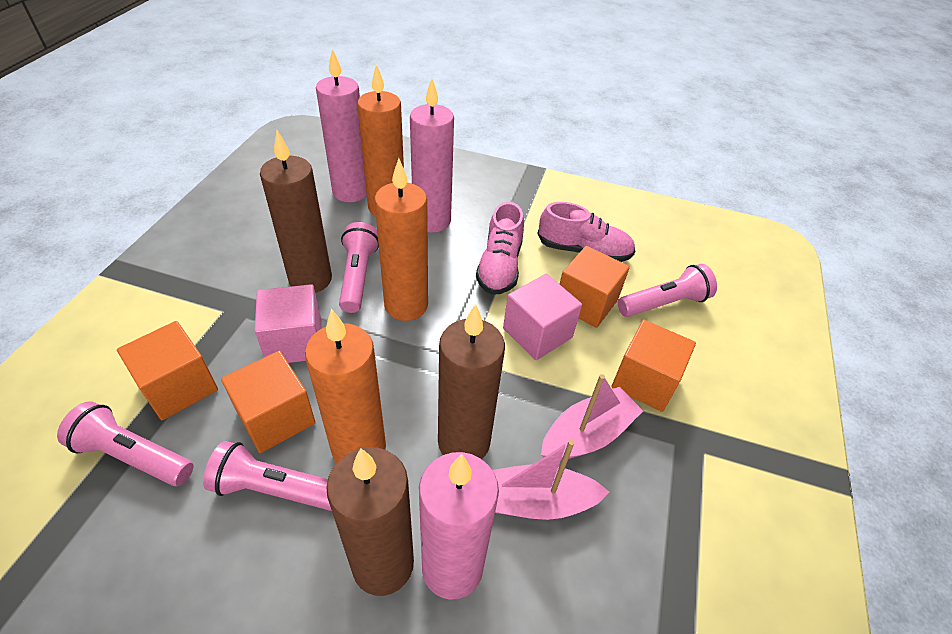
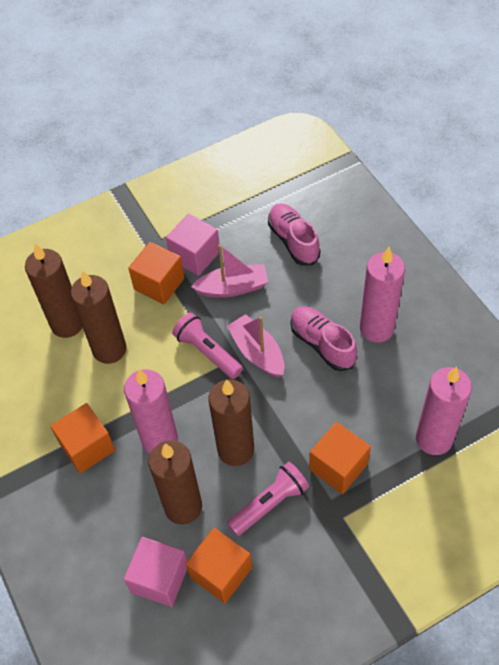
brown candle: 3 -> 4
orange candle: 3 -> 0
pink flashlight: 4 -> 2

